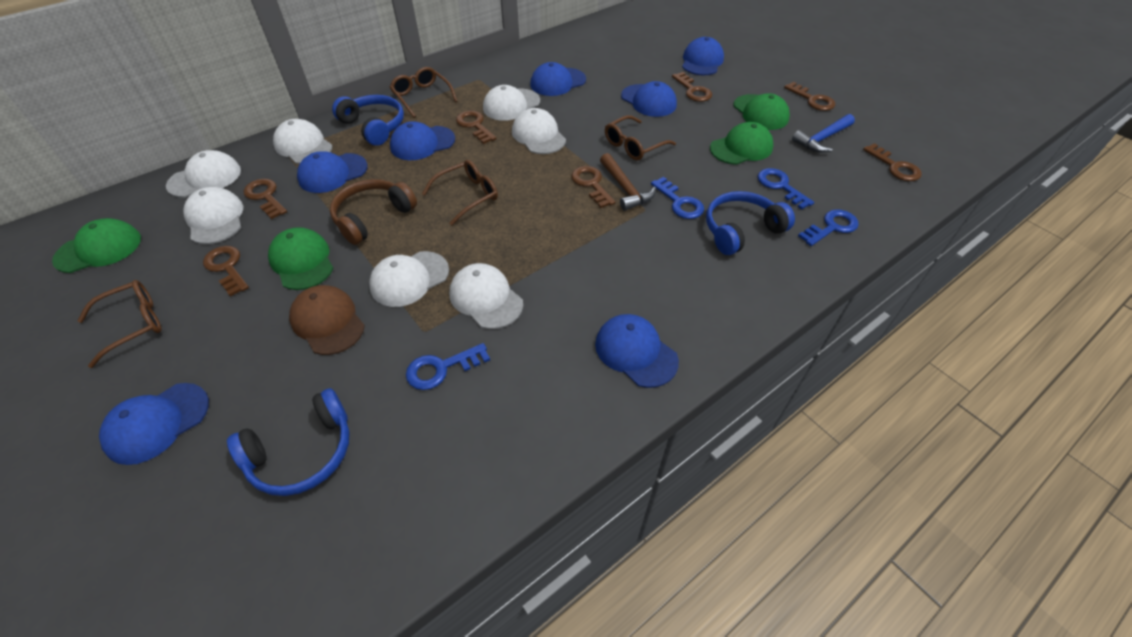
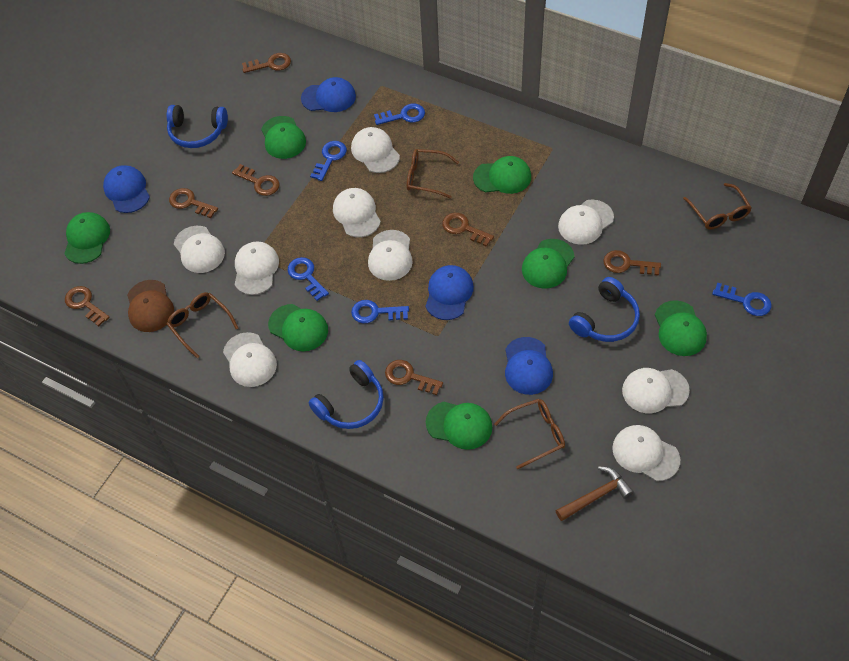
blue cap: 7 -> 4
blue hammer: 1 -> 0
blue key: 4 -> 5
brown headphones: 1 -> 0
green cap: 4 -> 7
white cap: 7 -> 9

